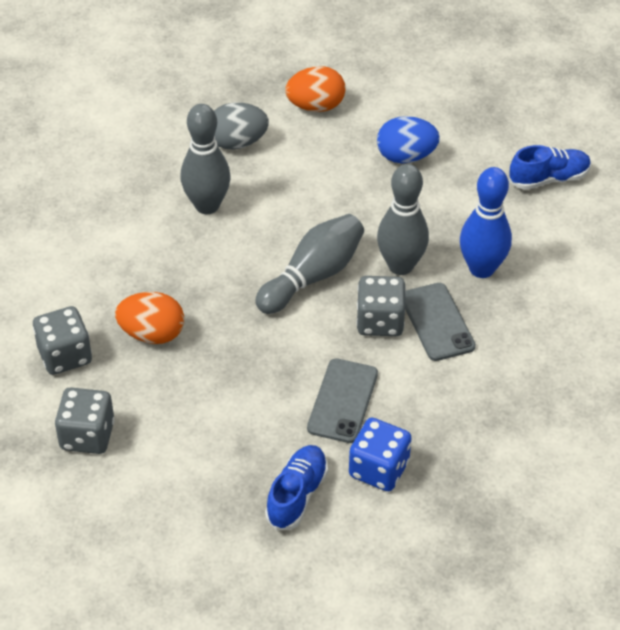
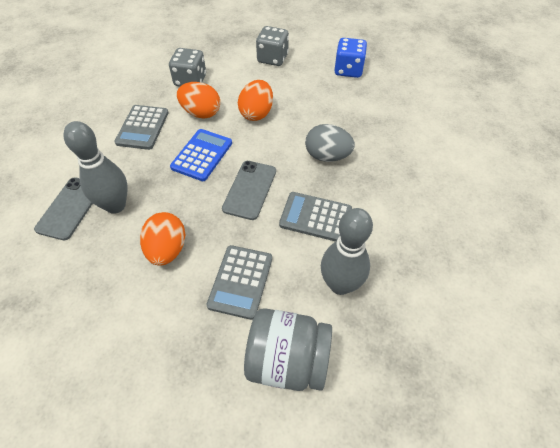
blue bowling pin: 1 -> 0
blue calculator: 0 -> 1
blue egg: 1 -> 0
blue shoe: 2 -> 0
grey bowling pin: 3 -> 2
grey calculator: 0 -> 3
grey dice: 3 -> 2
grey jar: 0 -> 1
orange egg: 2 -> 3

